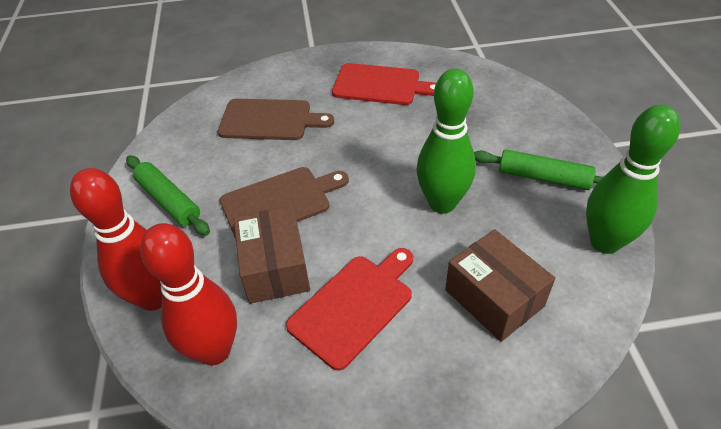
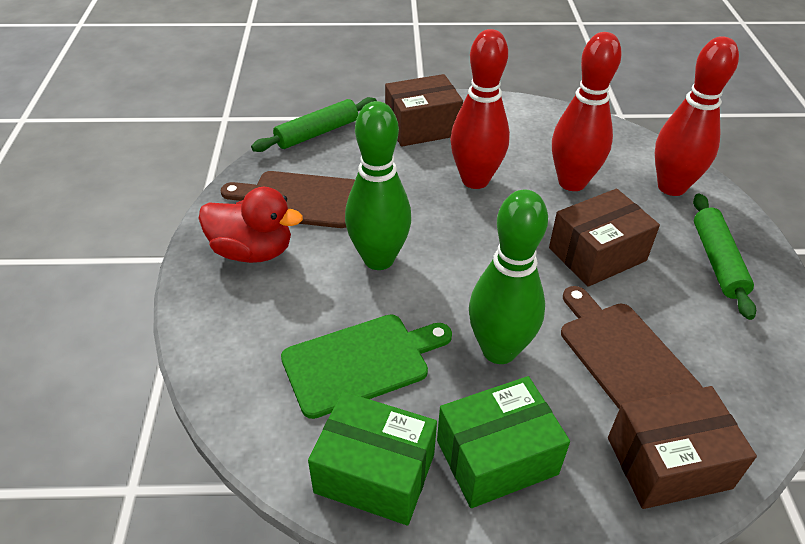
brown box: 2 -> 3
green box: 0 -> 2
green cutting board: 0 -> 1
red bowling pin: 2 -> 3
red cutting board: 2 -> 0
red duck: 0 -> 1

